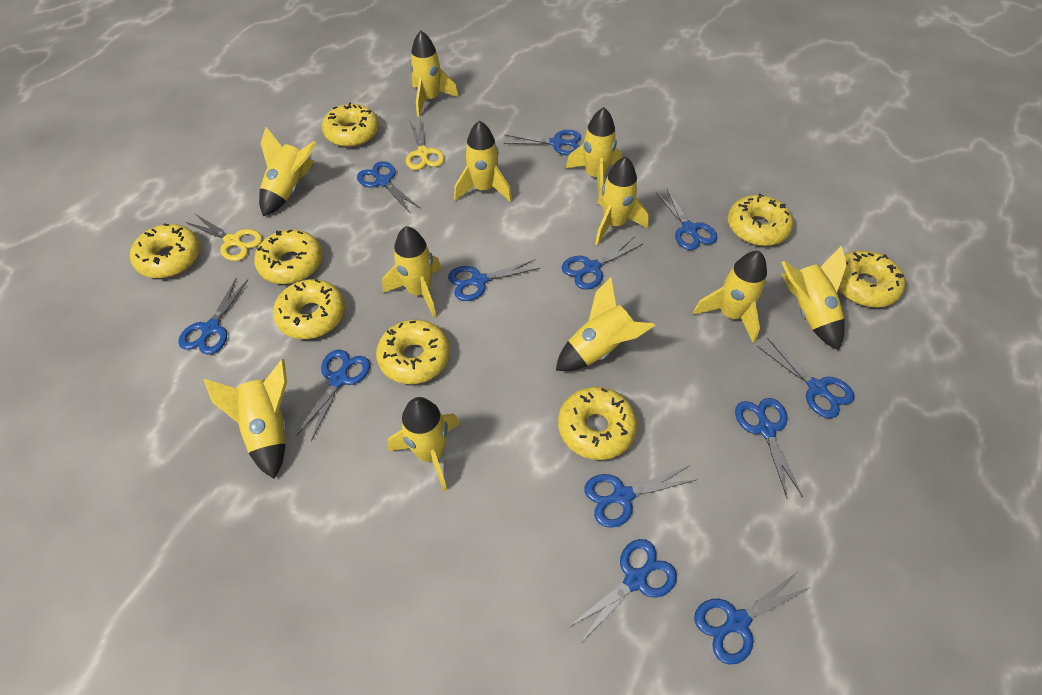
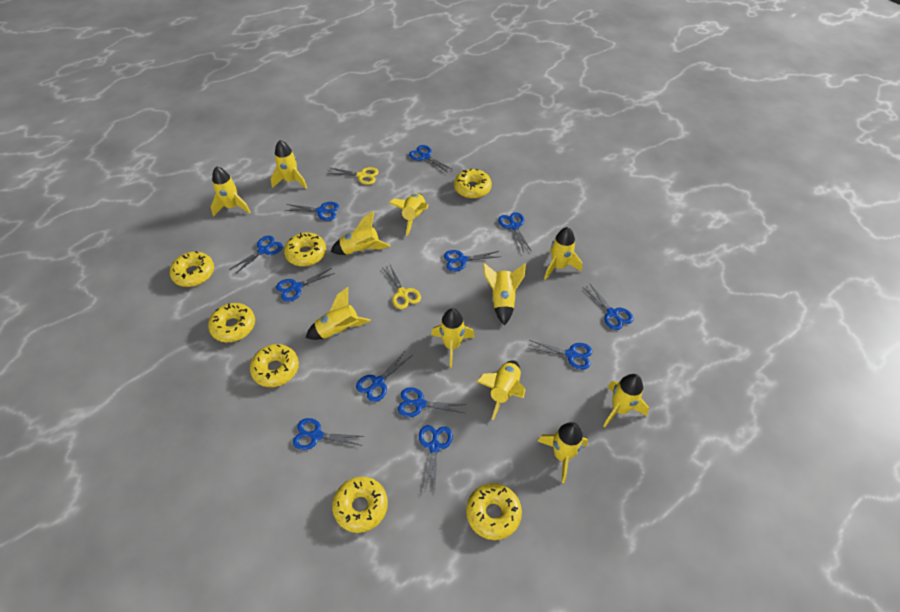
yellow donut: 8 -> 7

